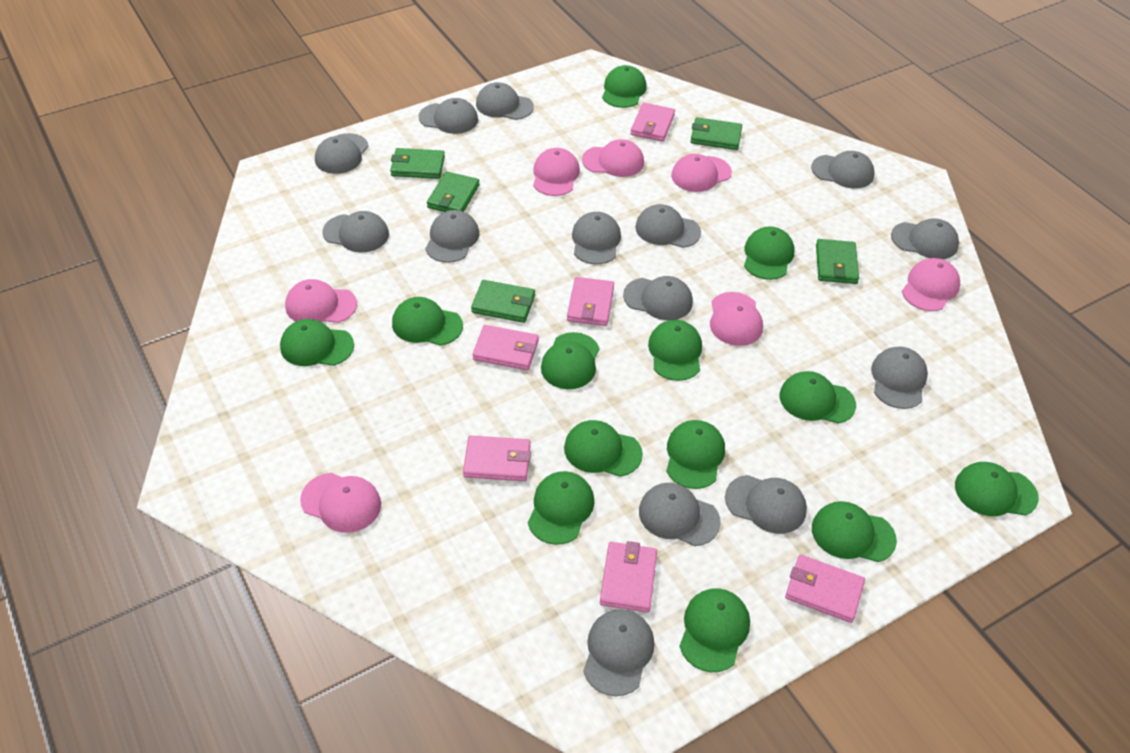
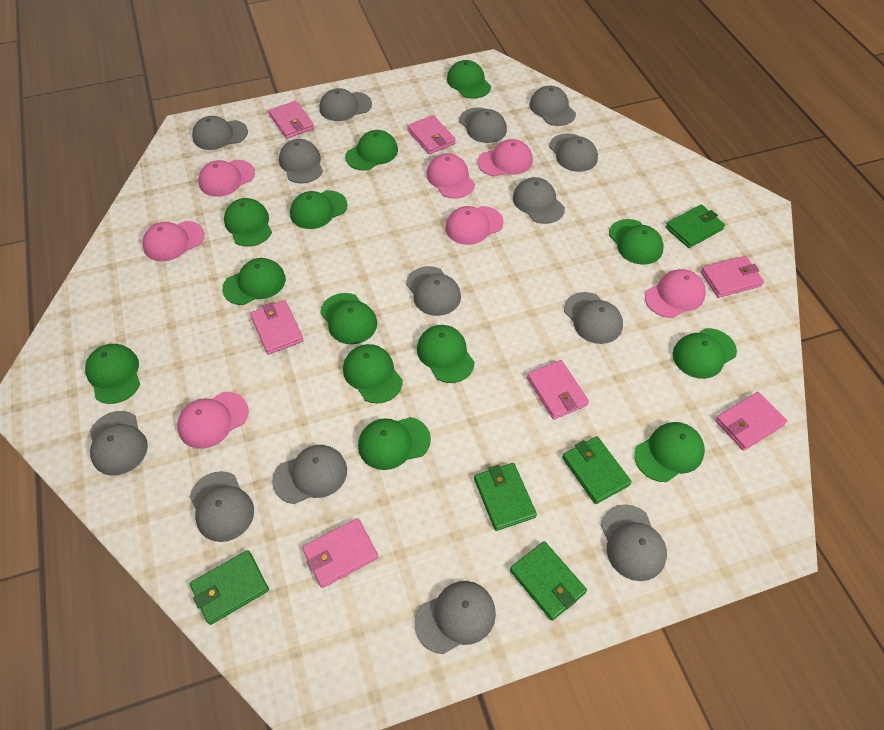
pink wallet: 6 -> 7

